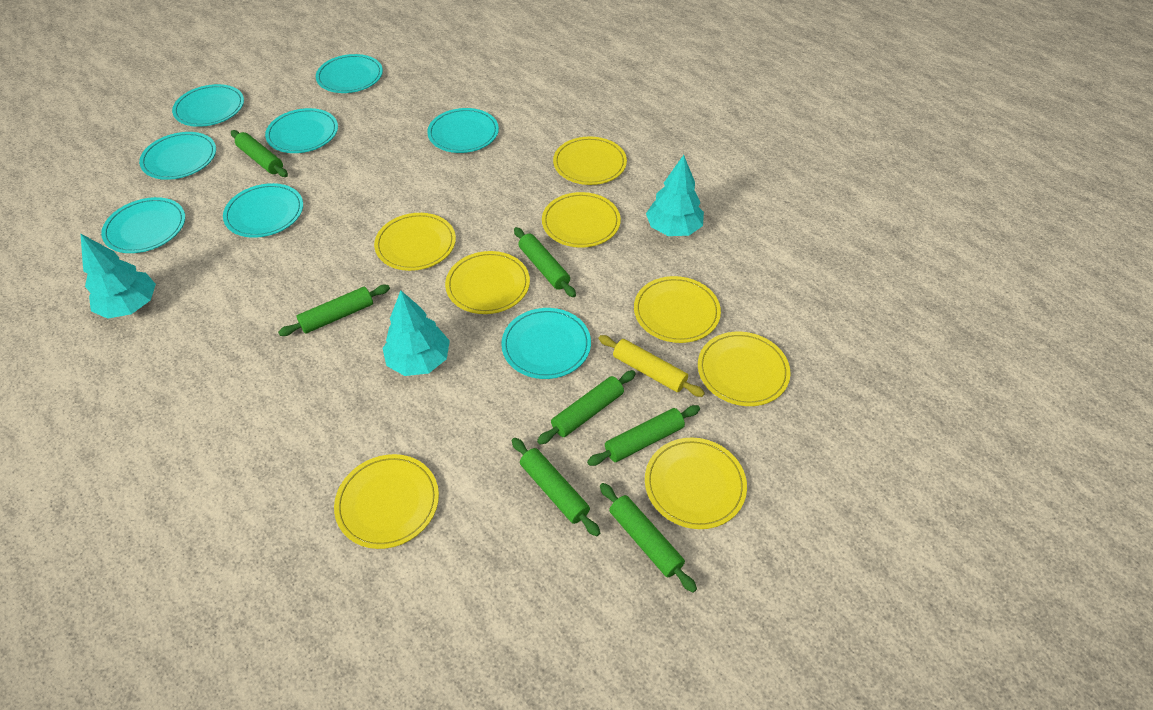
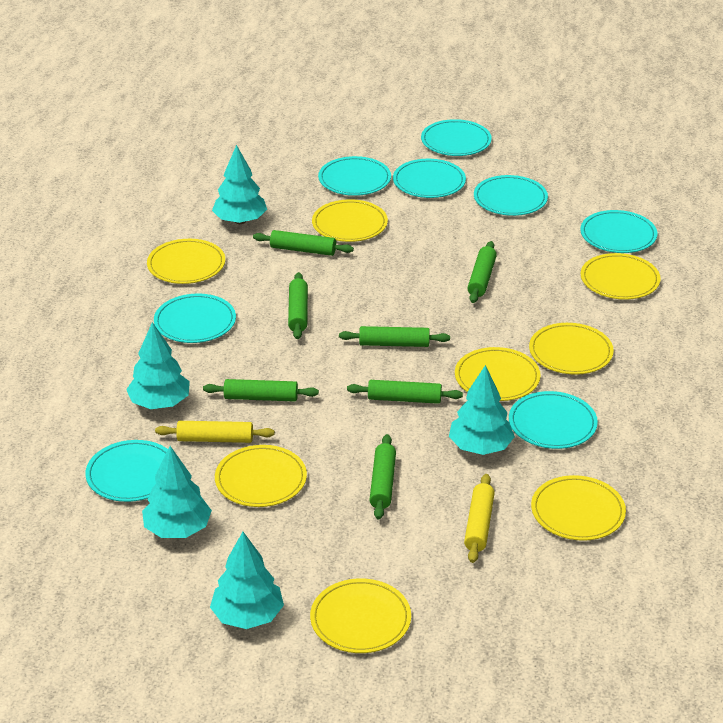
turquoise tree: 3 -> 5
yellow rolling pin: 1 -> 2

